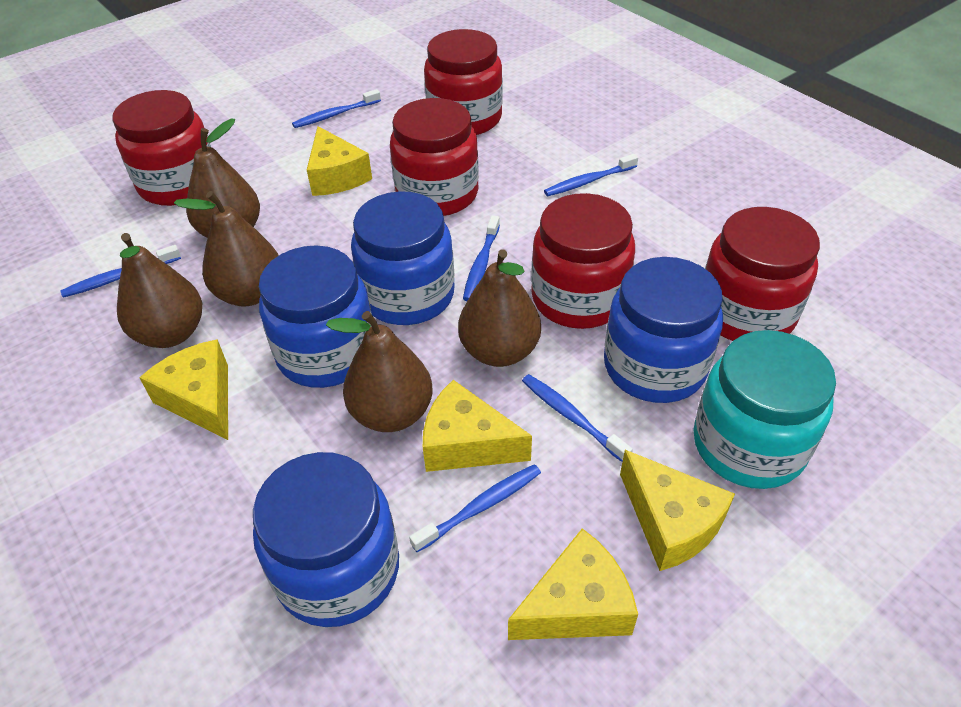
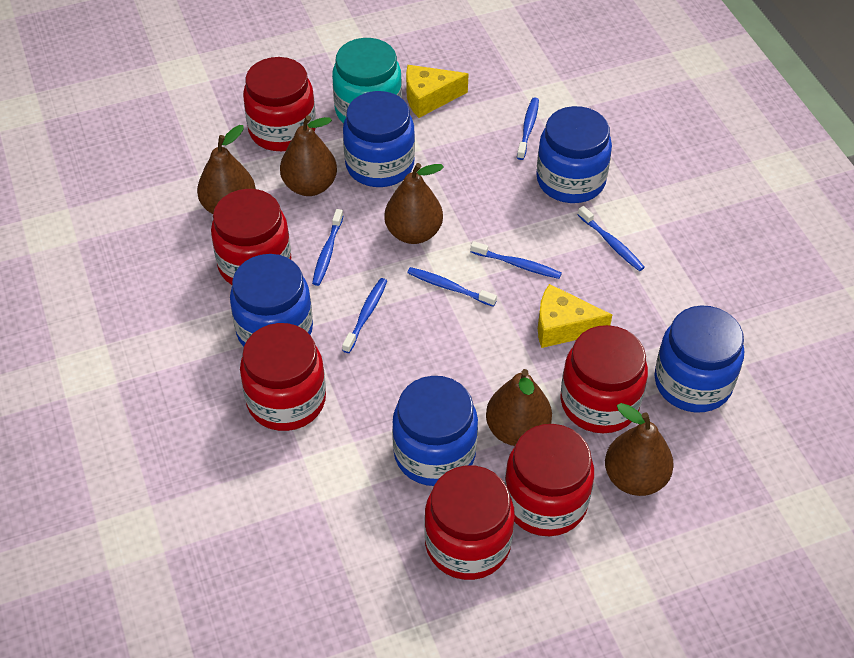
blue jar: 4 -> 5
red jar: 5 -> 6
yellow cheese: 5 -> 2

